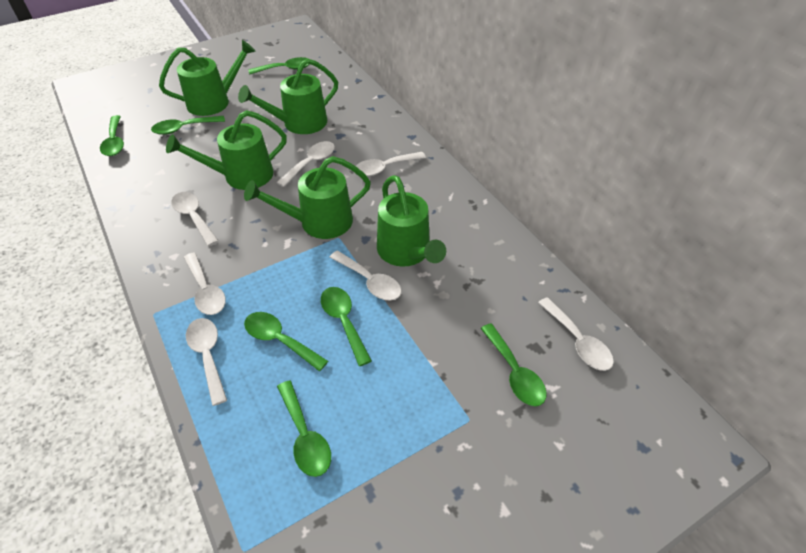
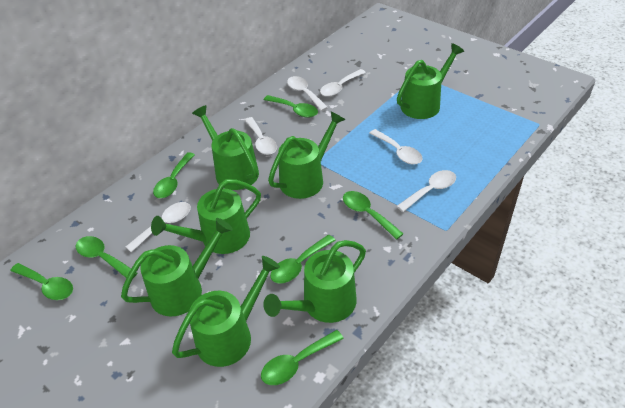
green watering can: 5 -> 7
white spoon: 7 -> 6

